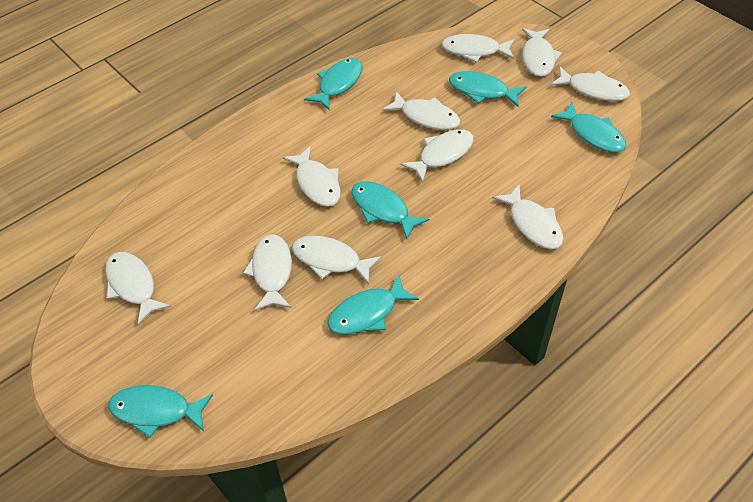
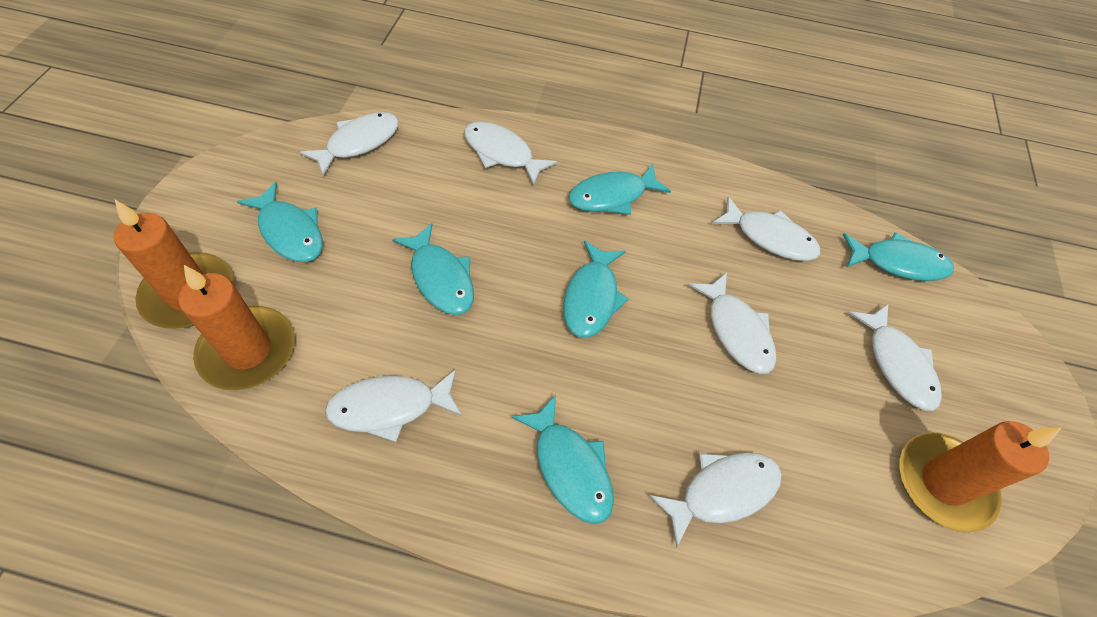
orange candle: 0 -> 3
white fish: 10 -> 7

